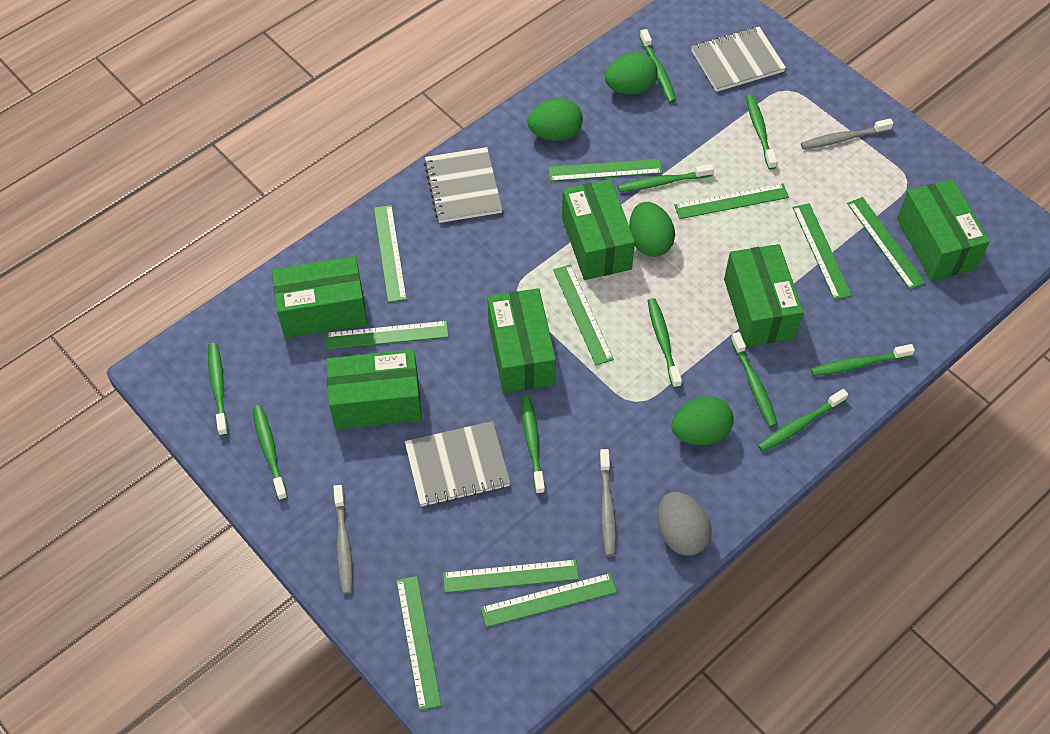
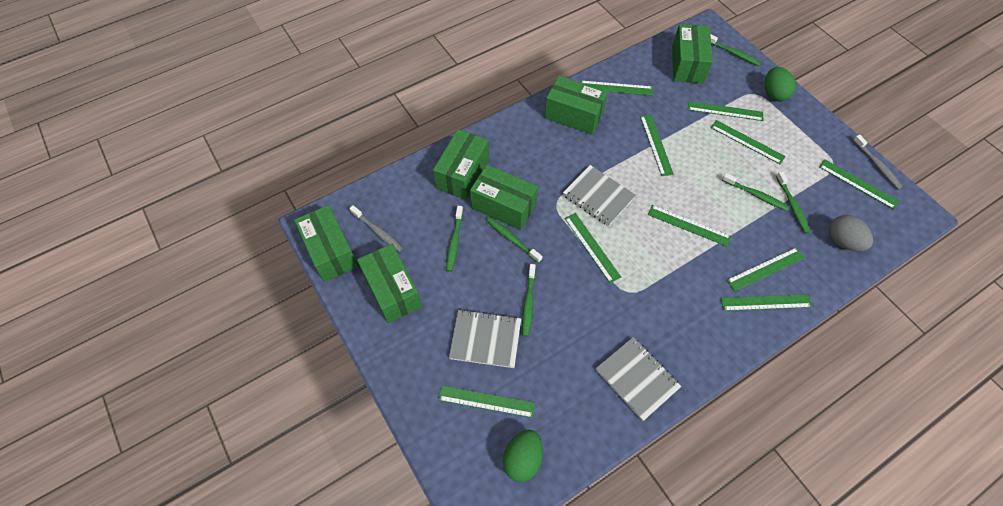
green egg: 4 -> 2
green toothbrush: 10 -> 6
grey toothbrush: 3 -> 2

